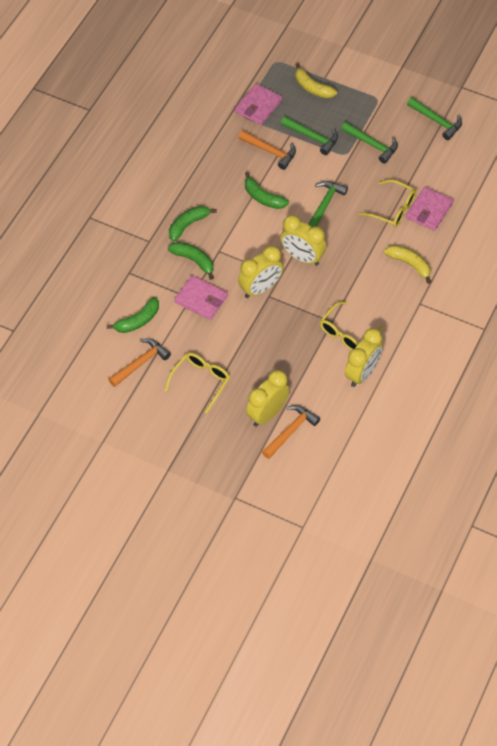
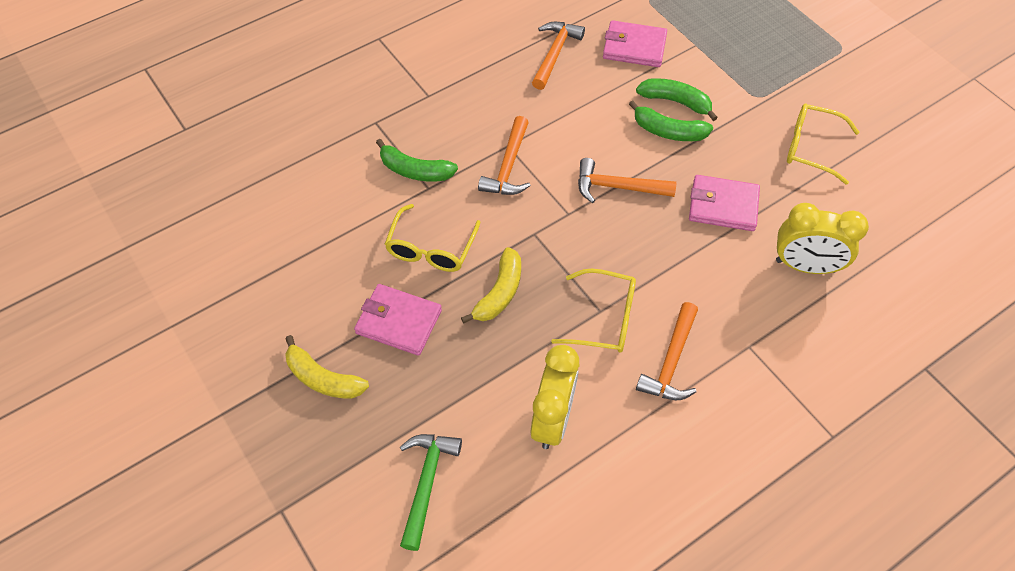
green banana: 4 -> 3
green hammer: 4 -> 1
orange hammer: 3 -> 4
yellow clock: 4 -> 2

